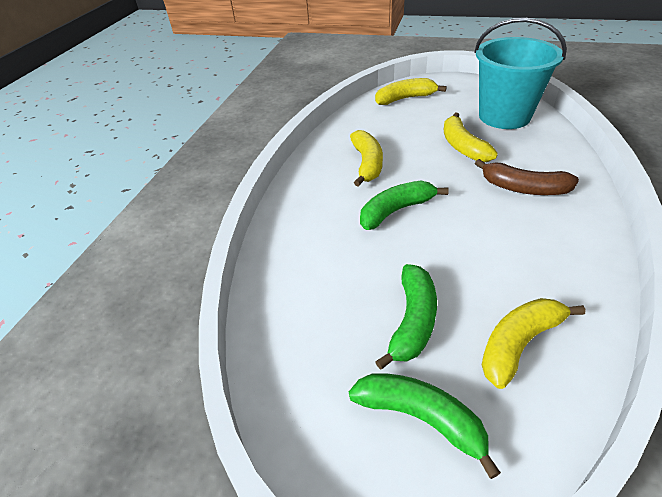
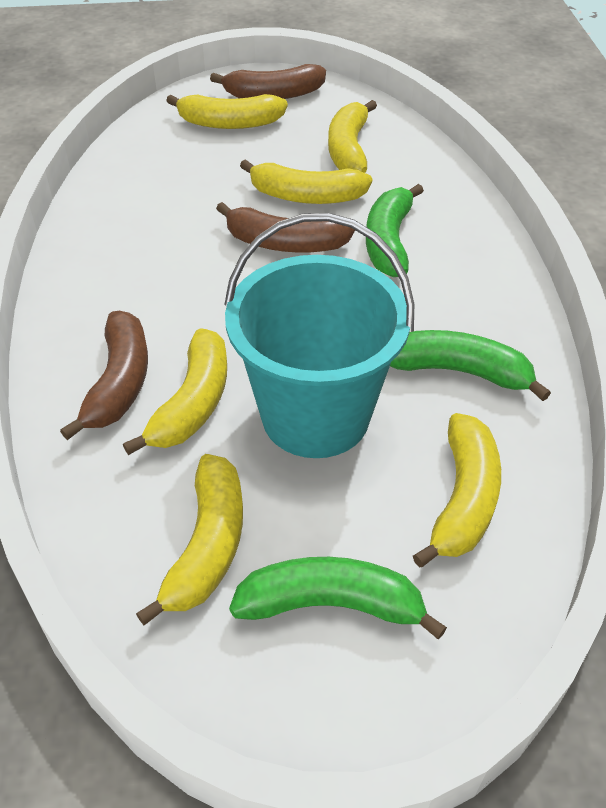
brown banana: 1 -> 3
yellow banana: 4 -> 6

